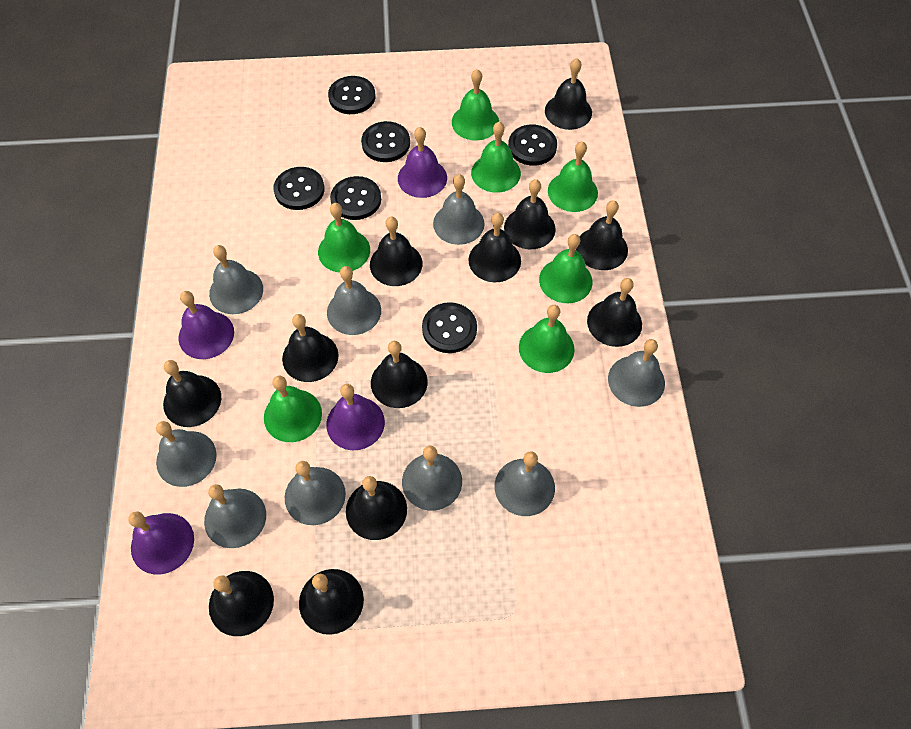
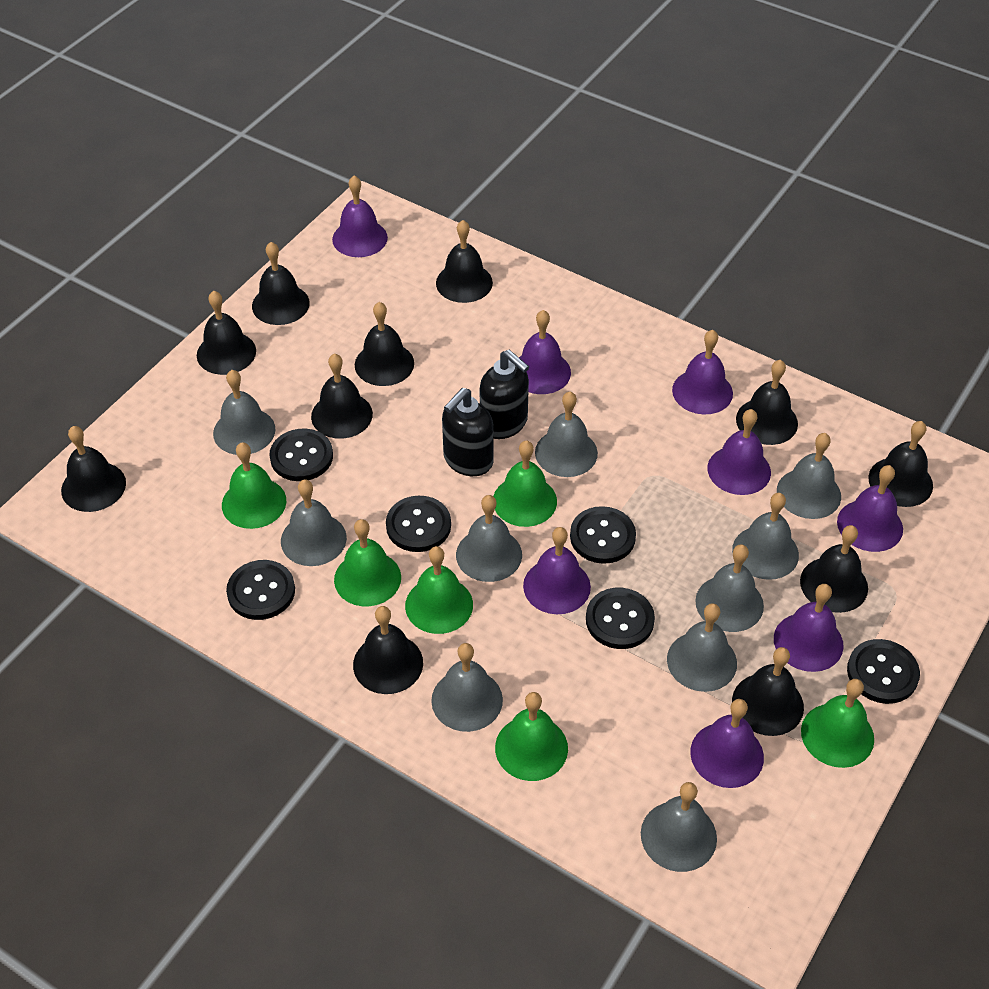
black bell: 12 -> 11
black soap dispenser: 0 -> 2
green bell: 7 -> 6
grey bell: 9 -> 10
purple bell: 4 -> 8

